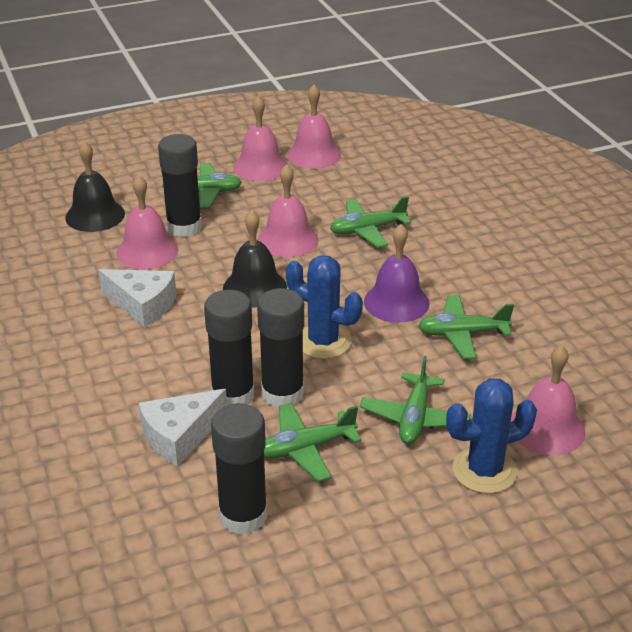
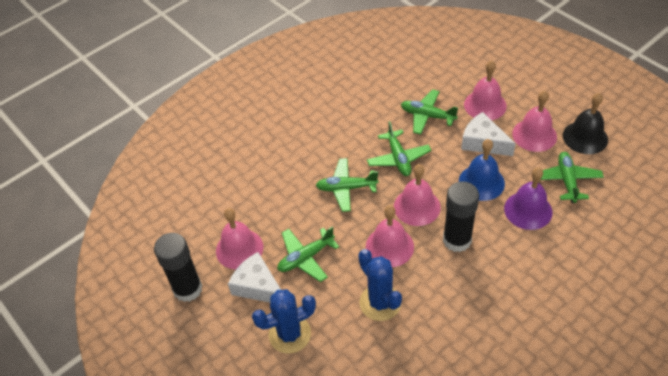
black bell: 2 -> 1
black glue stick: 4 -> 2
blue bell: 0 -> 1

